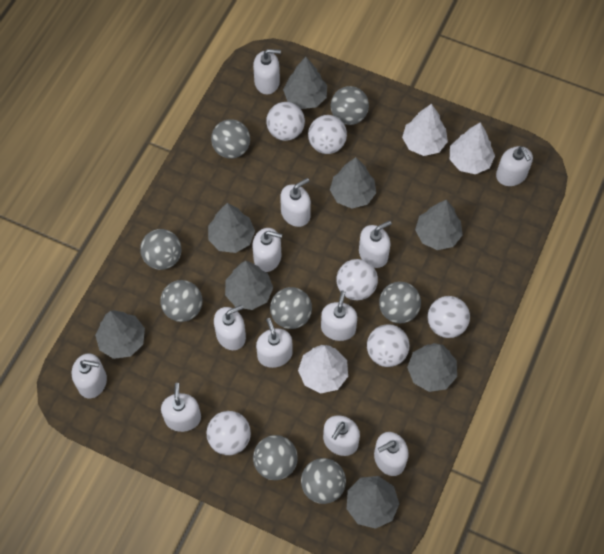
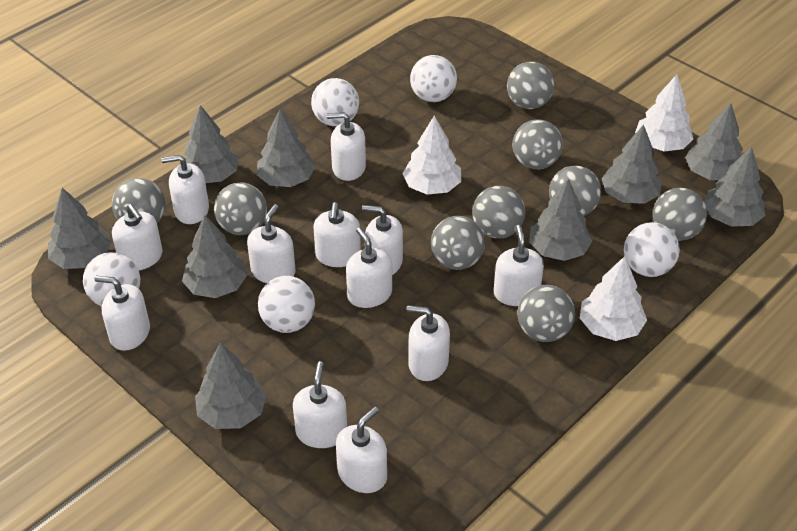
grey ball: 8 -> 9
grey tree: 8 -> 9
white ball: 6 -> 5

